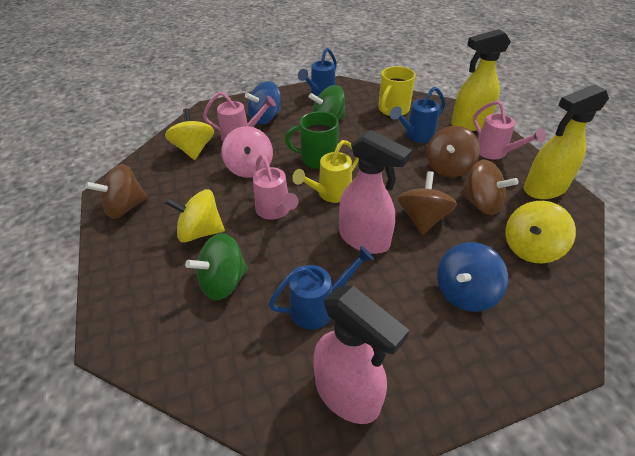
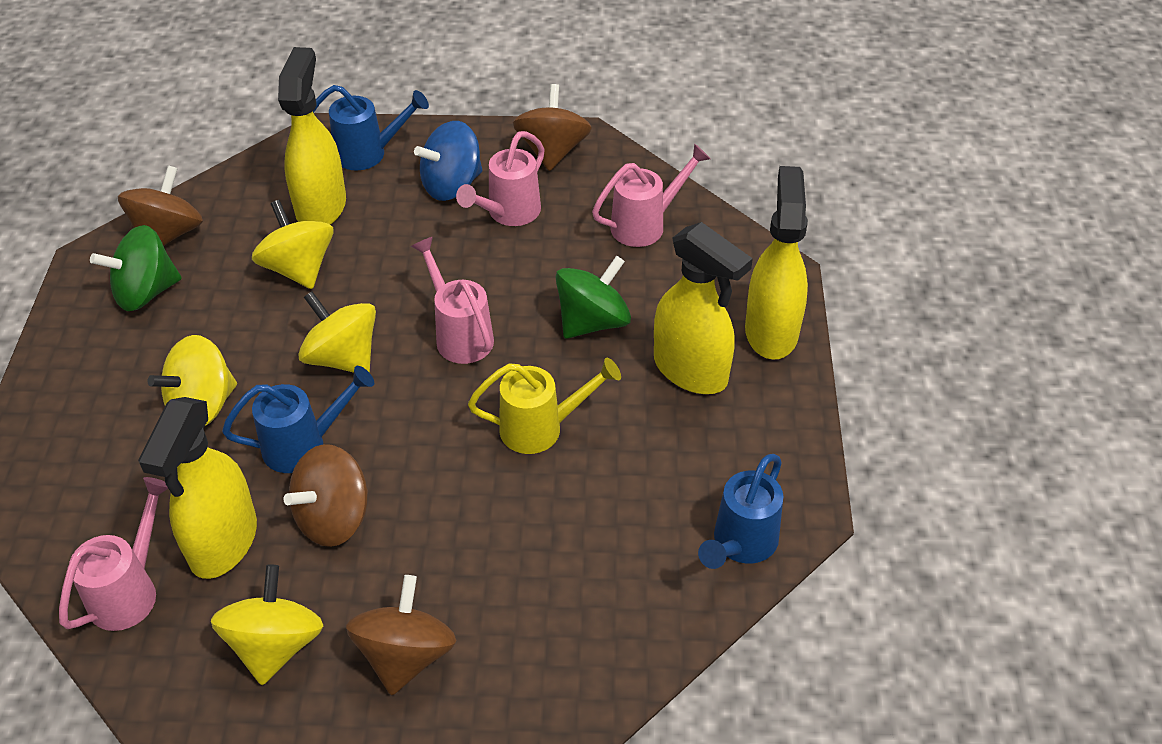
blue spinning top: 2 -> 1
green mug: 1 -> 0
pink spinning top: 1 -> 0
pink spray bottle: 2 -> 0
pink watering can: 3 -> 4
yellow mug: 1 -> 0
yellow spinning top: 3 -> 4
yellow spray bottle: 2 -> 4

